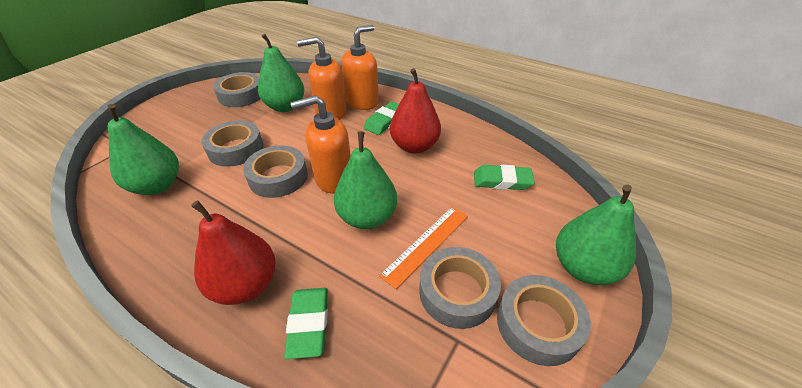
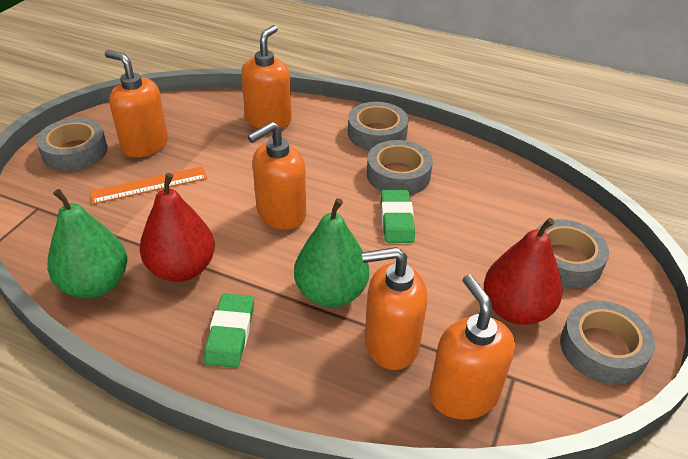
green eraser: 3 -> 2
green pear: 4 -> 2
orange soap dispenser: 3 -> 5

